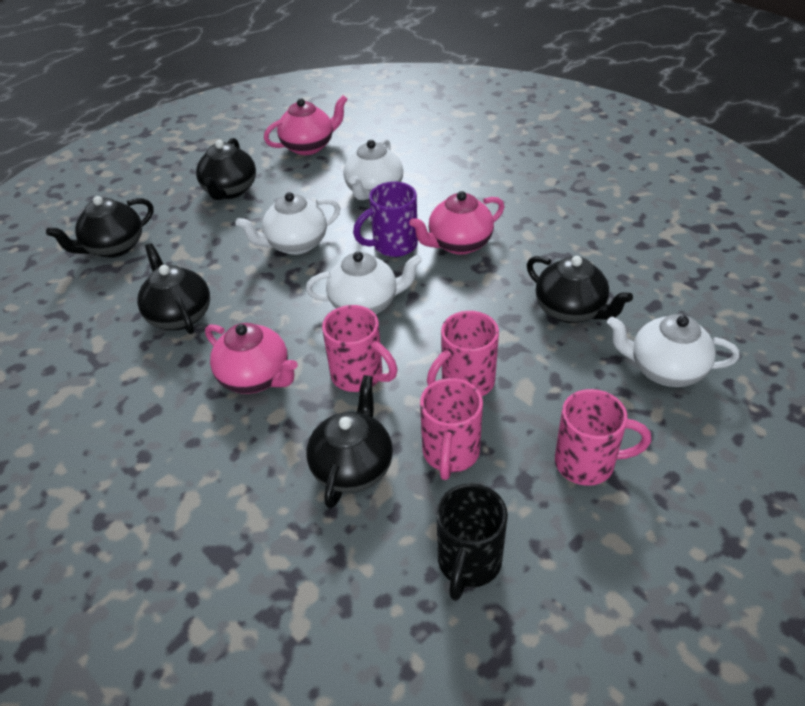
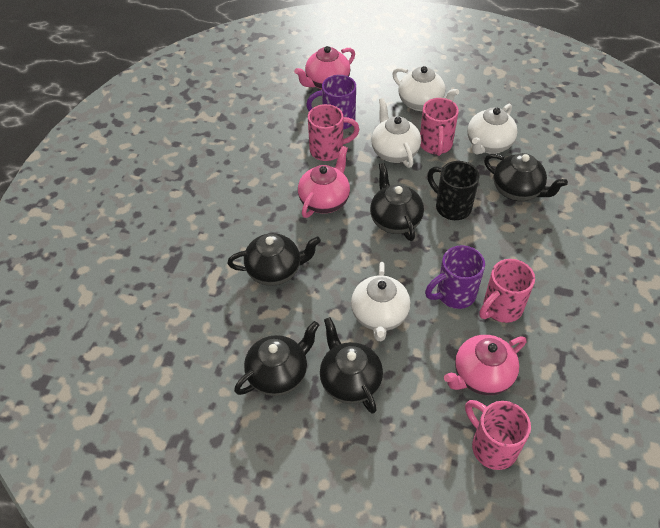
purple mug: 1 -> 2

